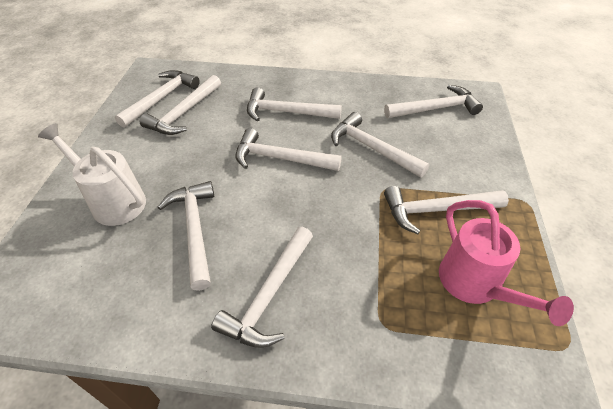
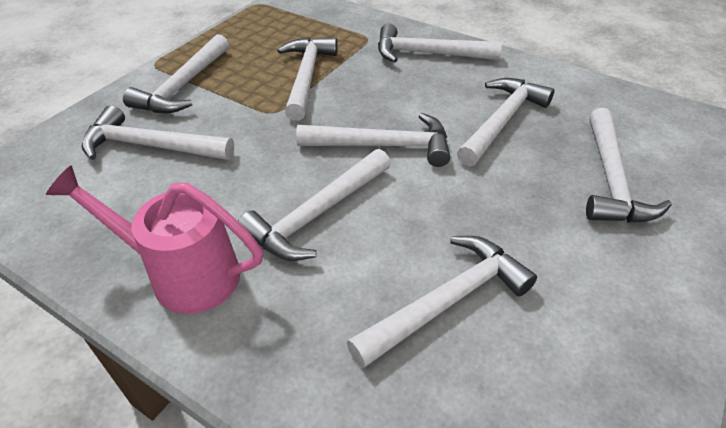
white watering can: 1 -> 0

